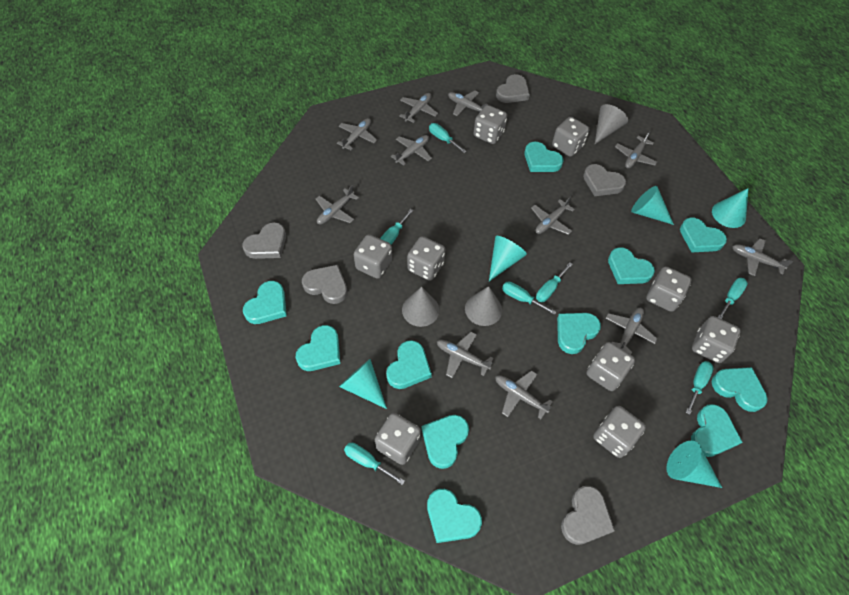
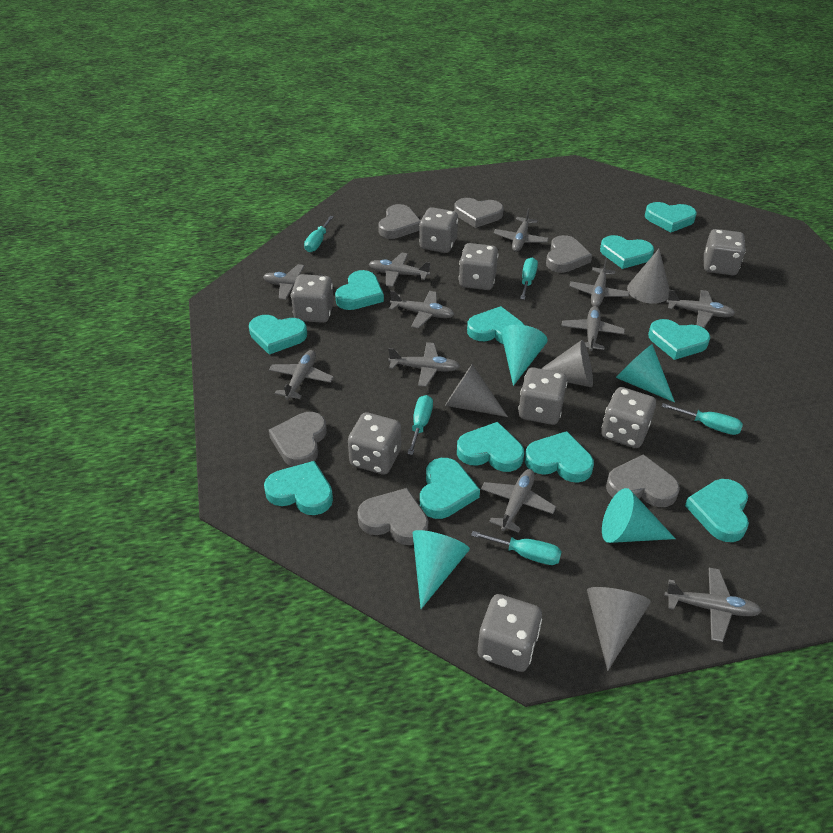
grey cone: 3 -> 4
grey dice: 9 -> 8
grey heart: 5 -> 6
turquoise cone: 5 -> 4
turquoise screwdriver: 7 -> 5

